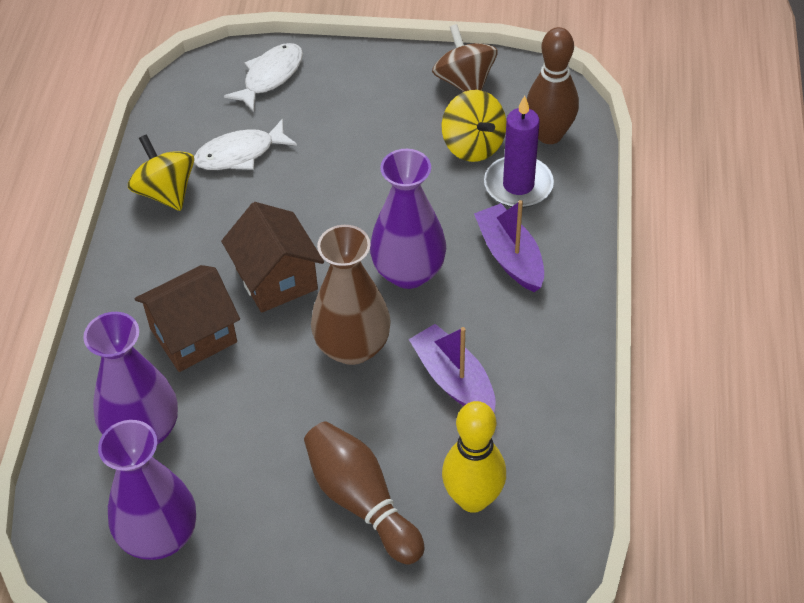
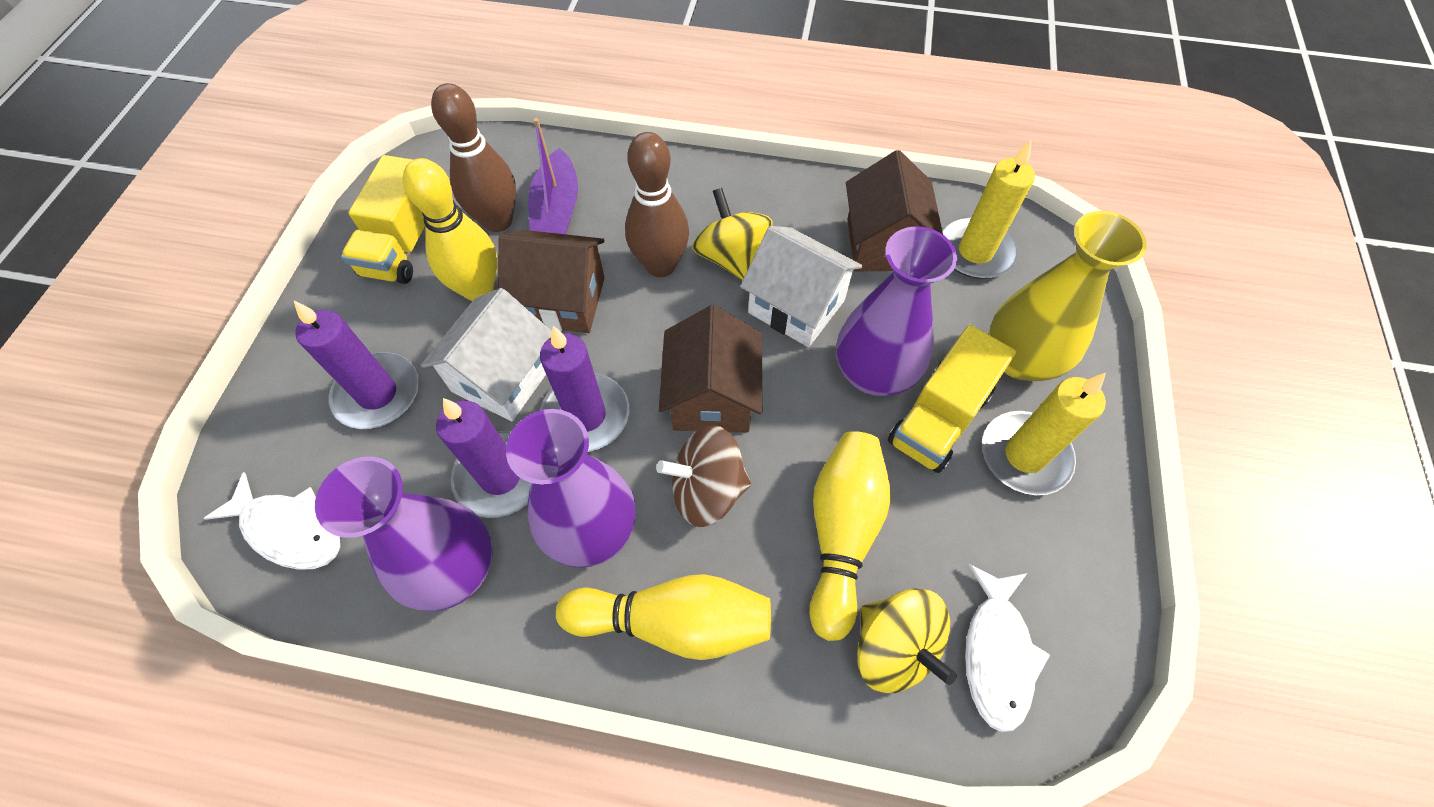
brown house: 2 -> 3
brown vase: 1 -> 0
purple boat: 2 -> 1
purple candle: 1 -> 3
white house: 0 -> 2
yellow bowling pin: 1 -> 3
yellow candle: 0 -> 2
yellow truck: 0 -> 2
yellow vase: 0 -> 1

